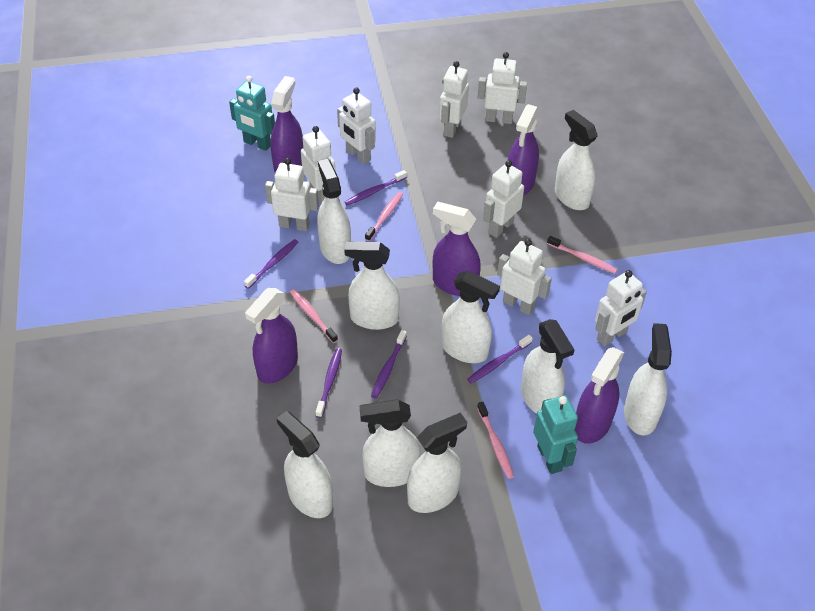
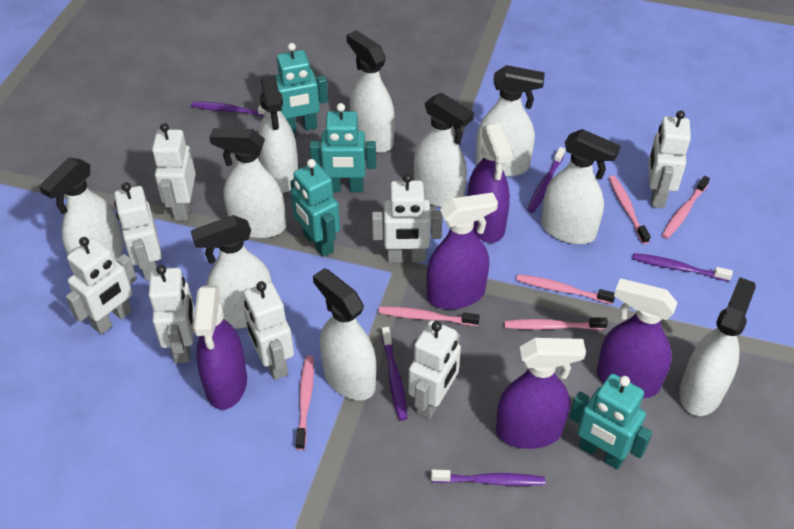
pink toothbrush: 4 -> 6
turquoise robot: 2 -> 4
white spray bottle: 9 -> 10

